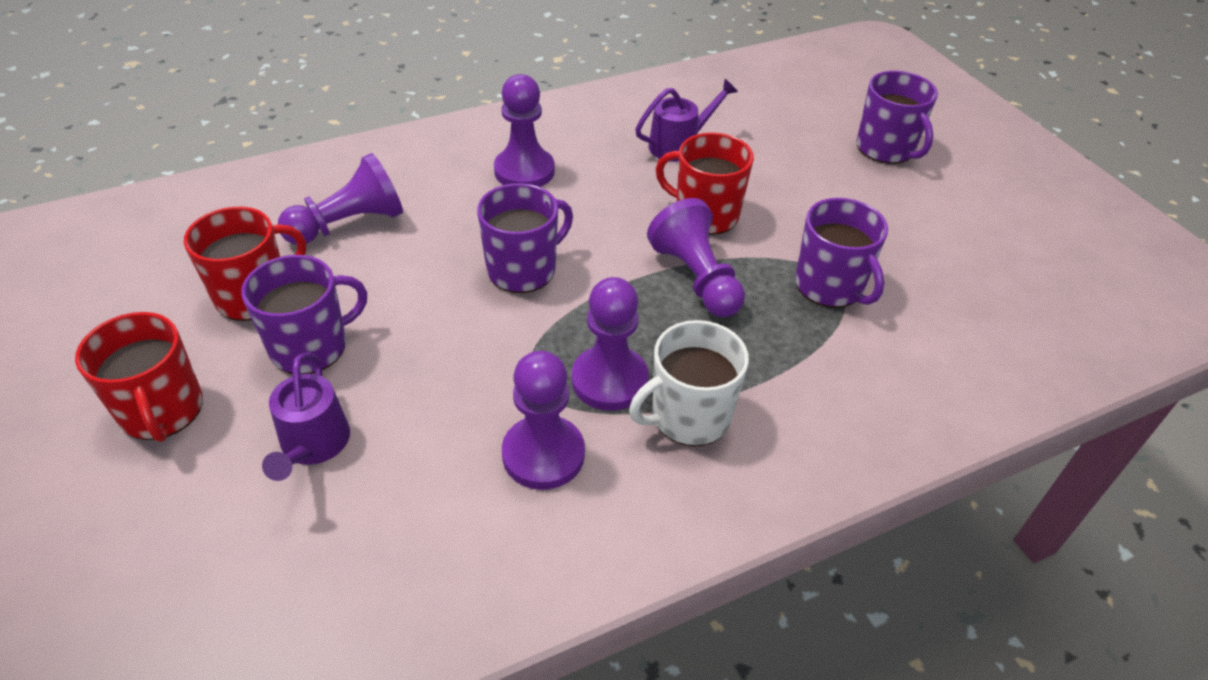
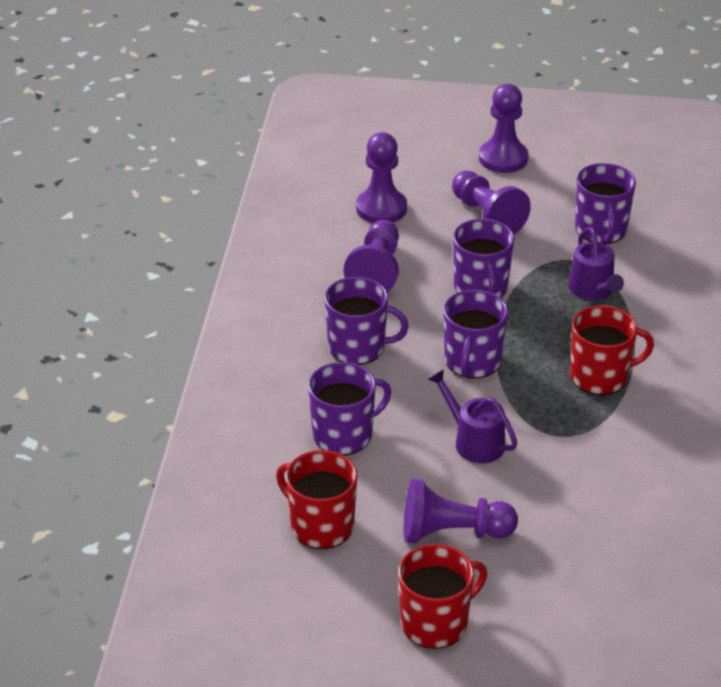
purple mug: 4 -> 5
white mug: 1 -> 0

